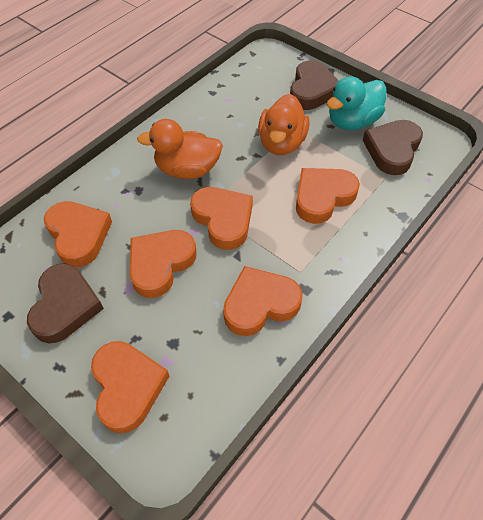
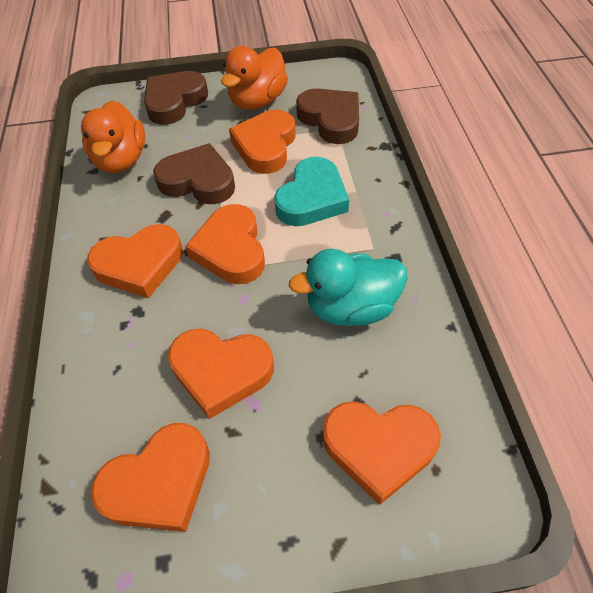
turquoise heart: 0 -> 1

